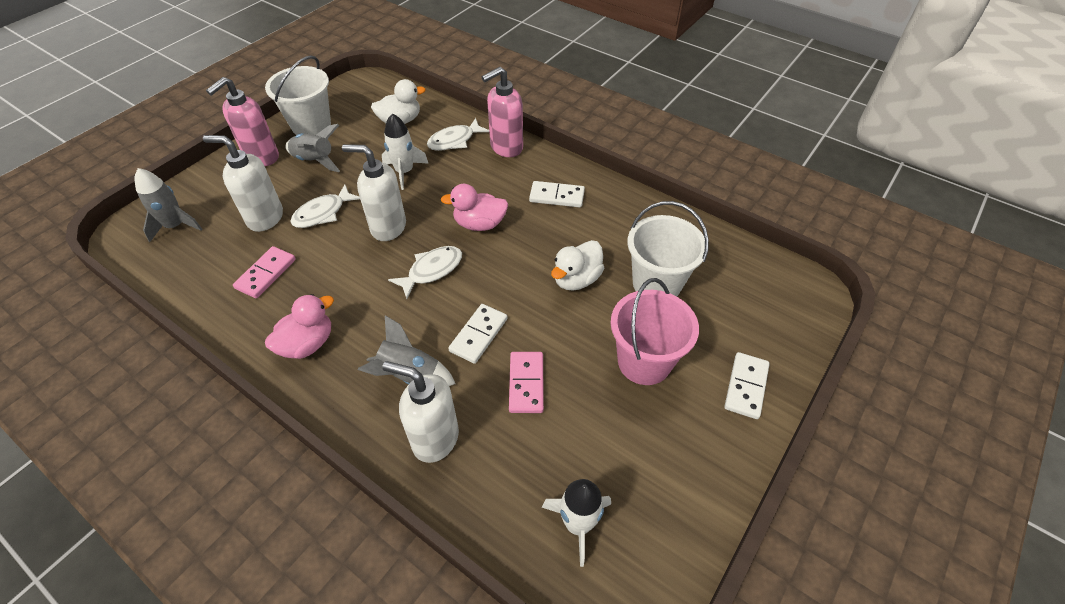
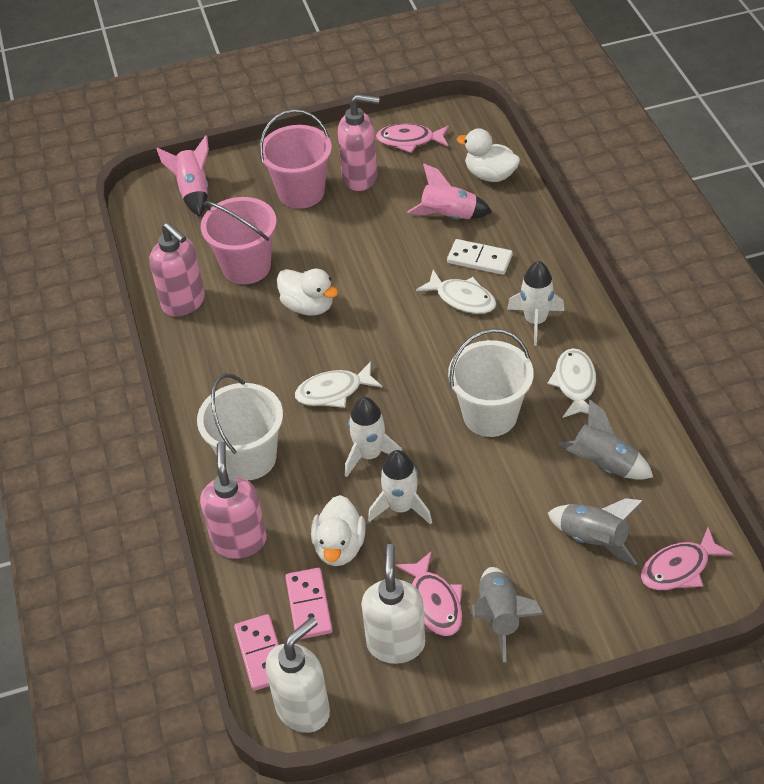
pink bucket: 1 -> 2
pink duck: 2 -> 0
pink fish: 0 -> 3
pink rocket: 0 -> 2
pink soap dispenser: 2 -> 3
white domino: 3 -> 1
white duck: 2 -> 3
white rocket: 2 -> 3
white soap dispenser: 3 -> 2

